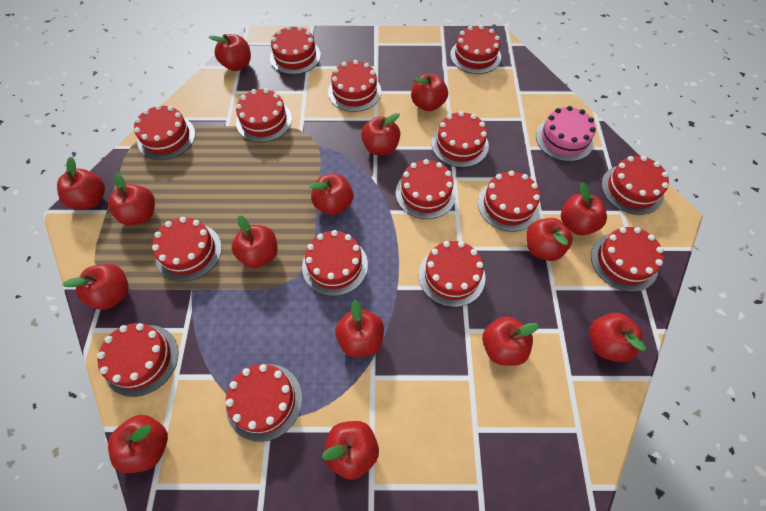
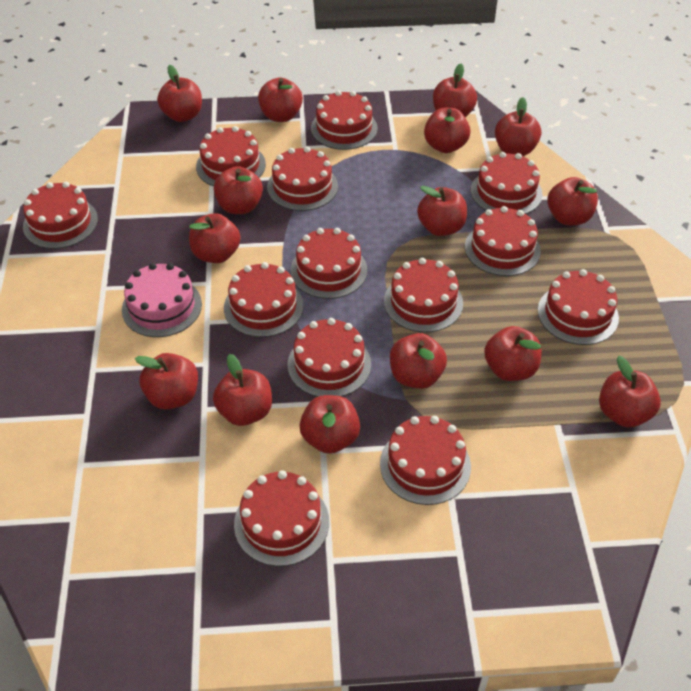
red cake: 15 -> 13

